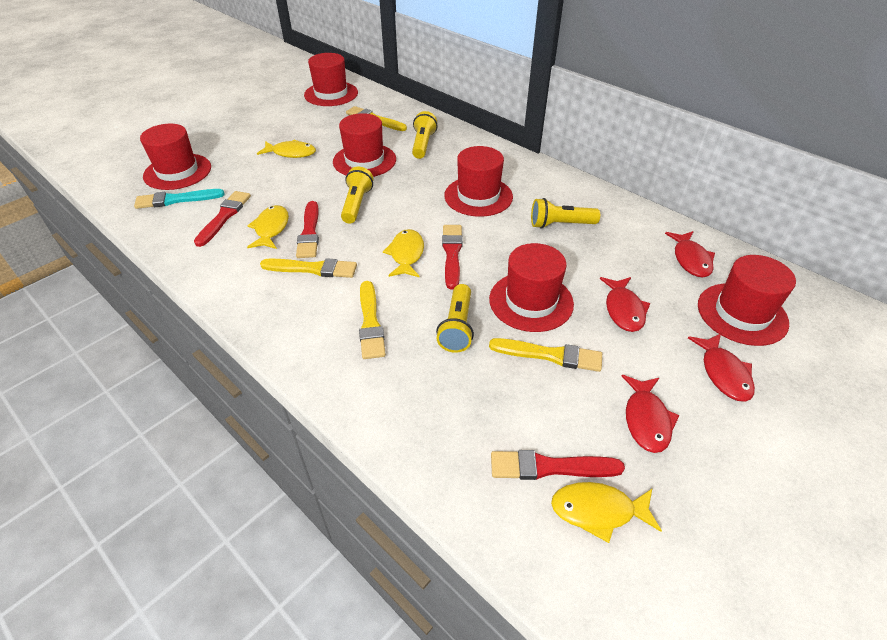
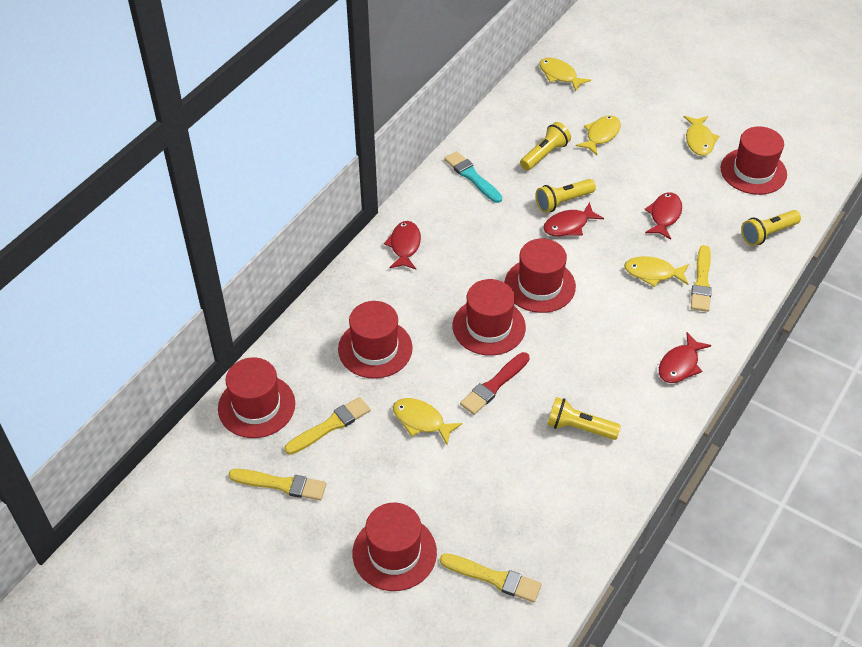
red brush: 4 -> 1
yellow fish: 4 -> 5

